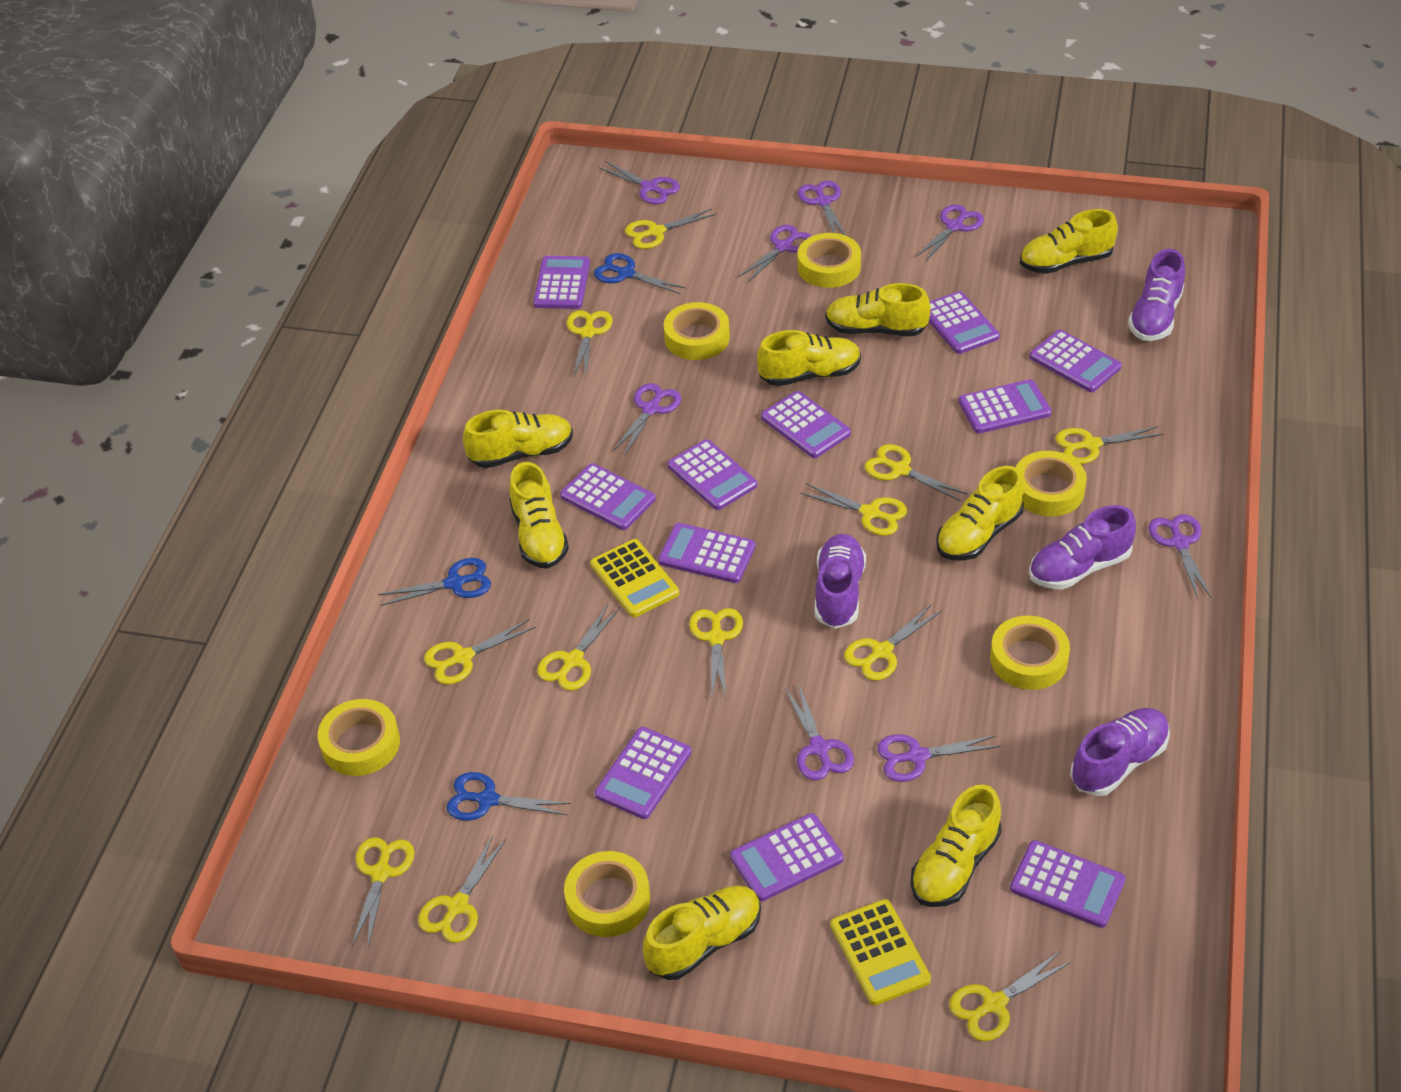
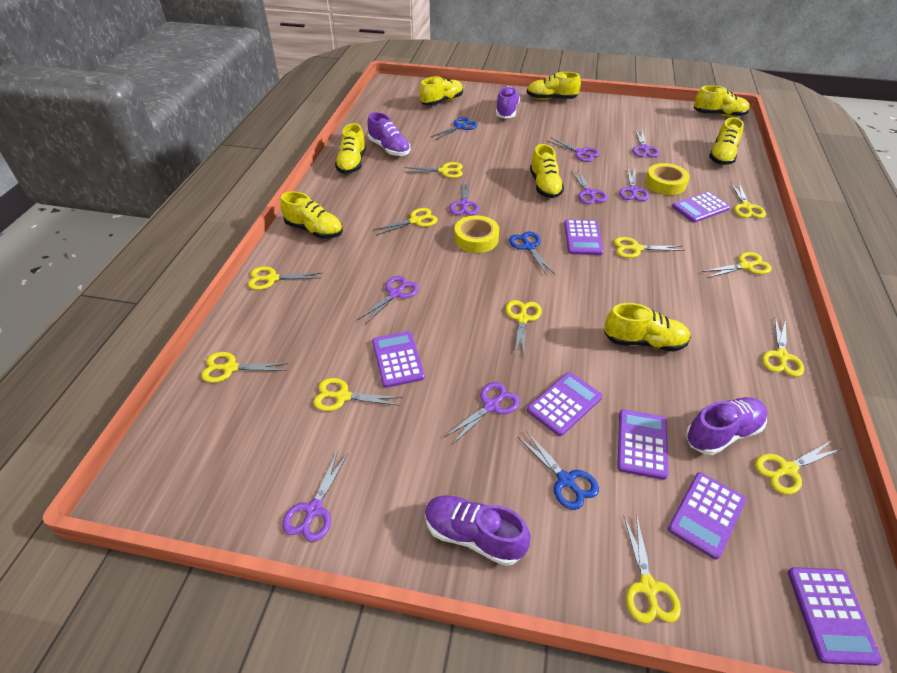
purple calculator: 11 -> 7
yellow calculator: 2 -> 0
yellow tape: 6 -> 2

